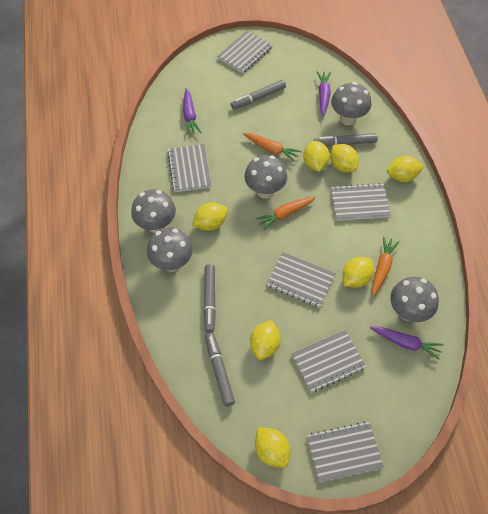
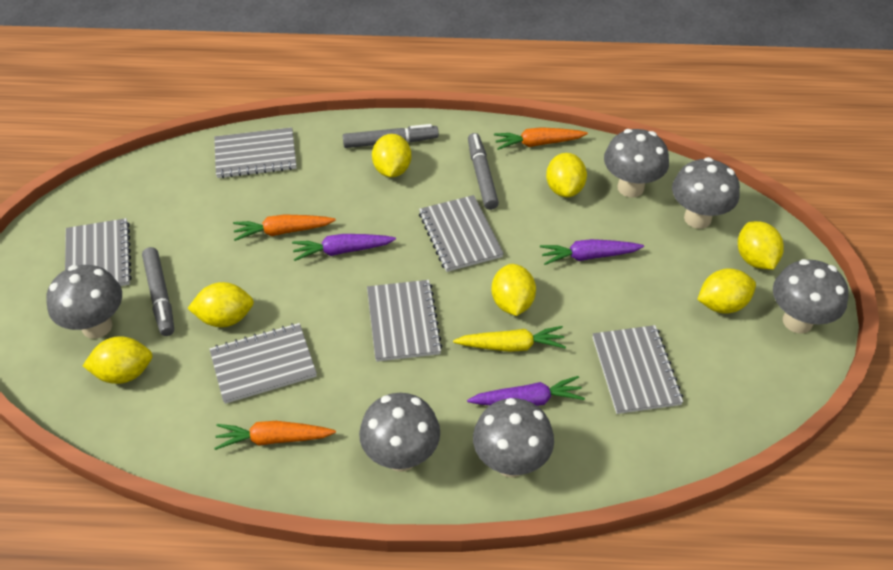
grey marker: 4 -> 3
grey mushroom: 5 -> 6
yellow carrot: 0 -> 1

